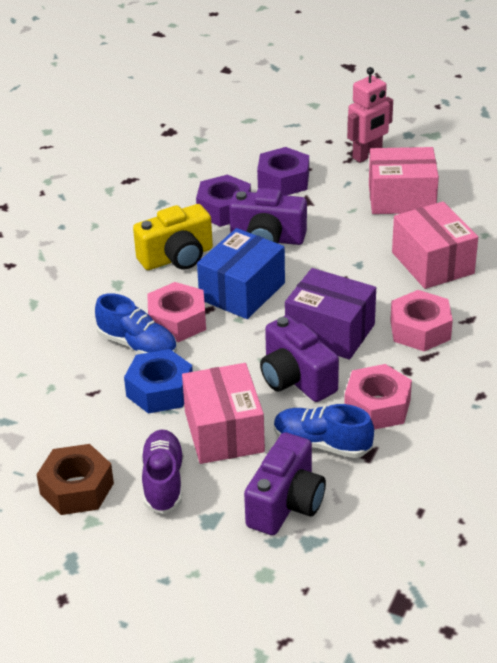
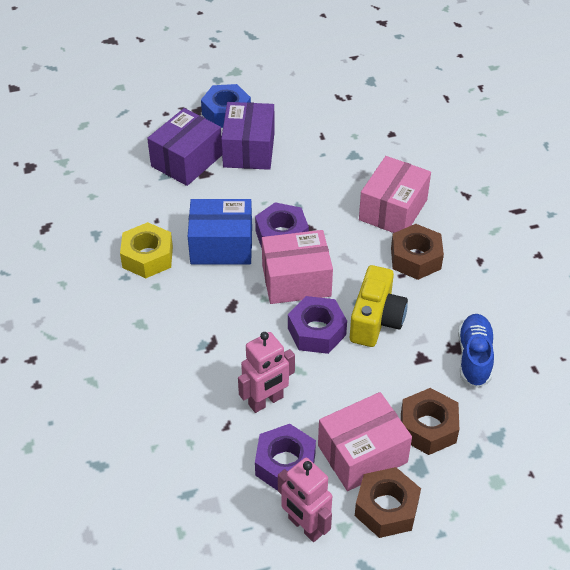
blue shoe: 2 -> 1
brown nut: 1 -> 3
pink nut: 3 -> 0
pink robot: 1 -> 2
purple box: 1 -> 2
purple camera: 3 -> 0
purple nut: 2 -> 3
purple shoe: 1 -> 0
yellow nut: 0 -> 1

